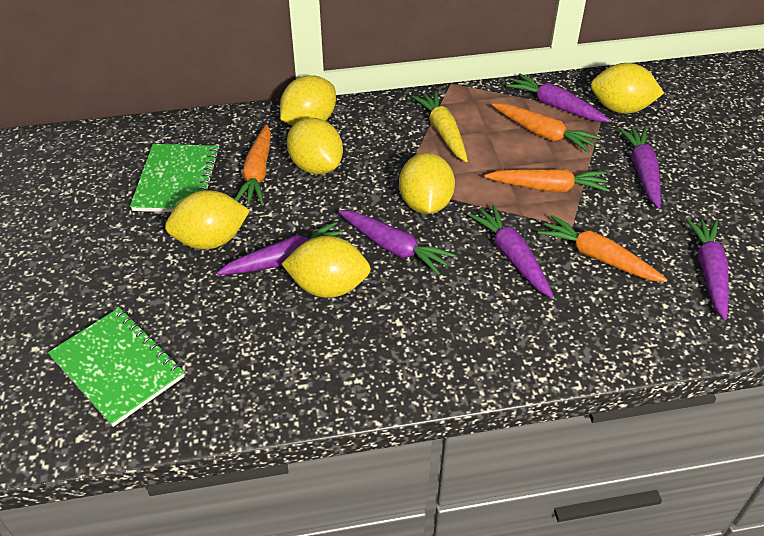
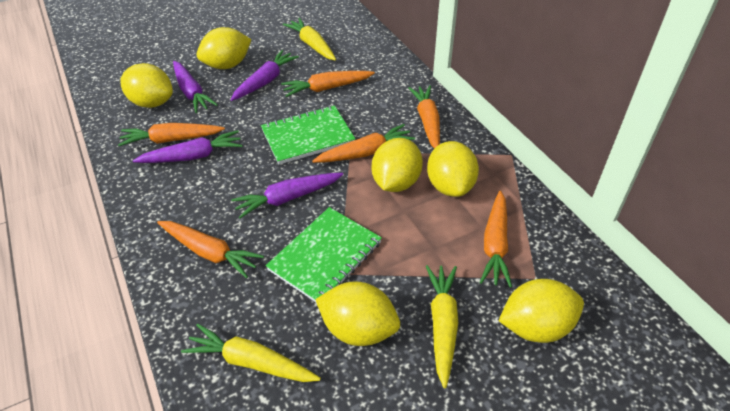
orange carrot: 4 -> 6
purple carrot: 6 -> 4
yellow carrot: 1 -> 3

